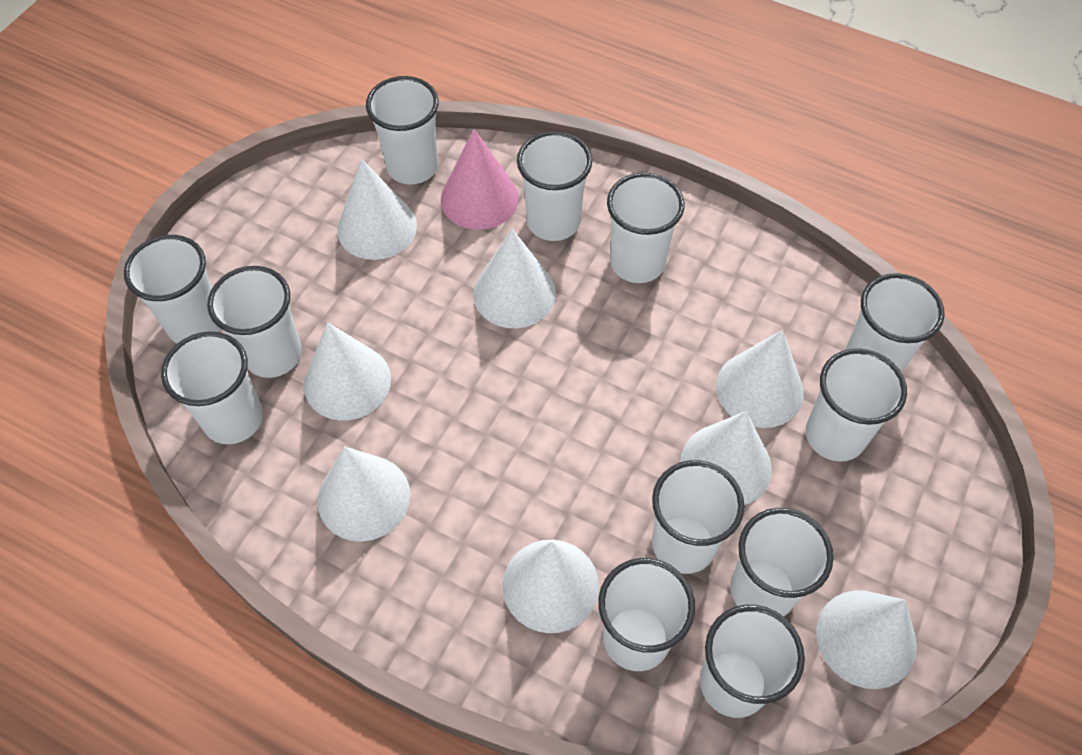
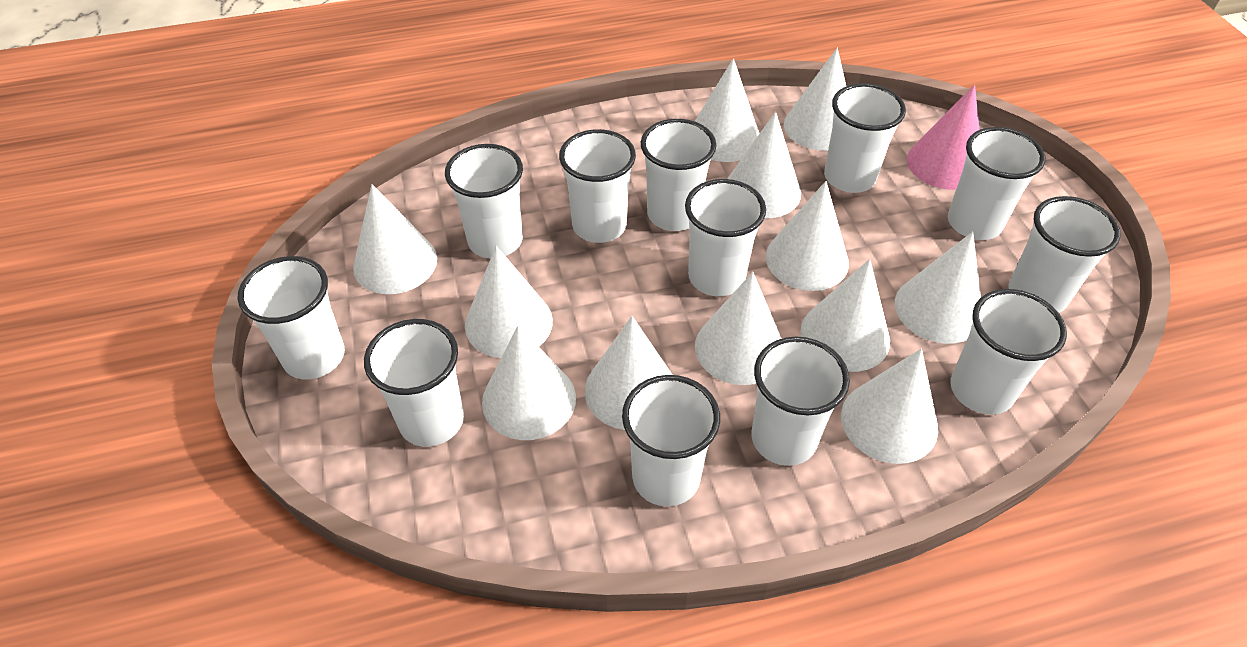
white cone: 8 -> 12

